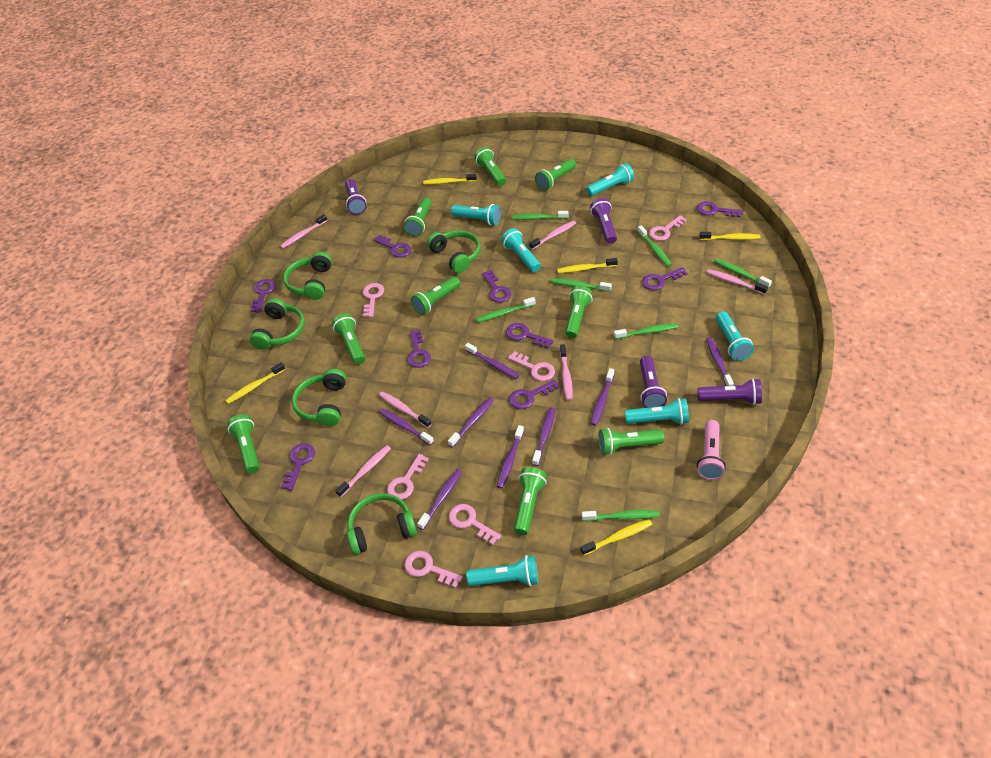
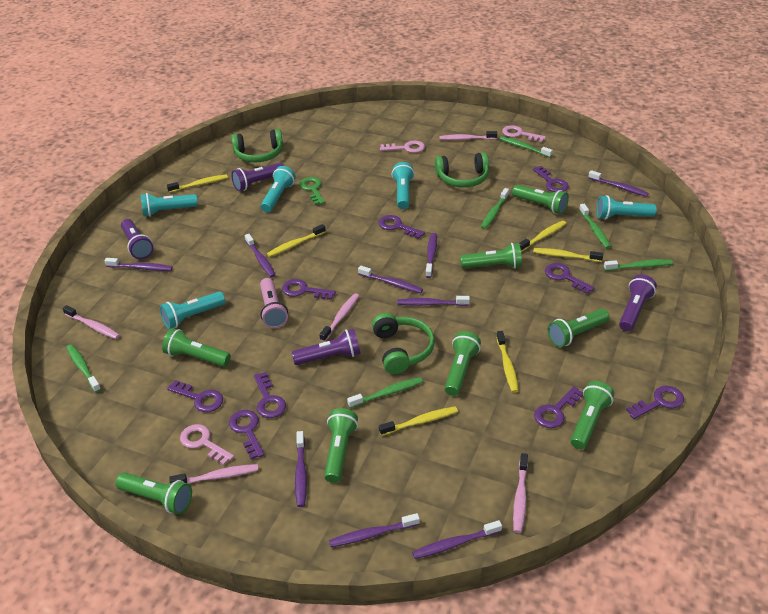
green flashlight: 9 -> 8
green headphones: 5 -> 3
green key: 0 -> 1
green toothbrush: 7 -> 6
pink key: 6 -> 3
pink toothbrush: 6 -> 5
purple toothbrush: 8 -> 9
turquoise flashlight: 6 -> 5
yellow toothbrush: 5 -> 6

